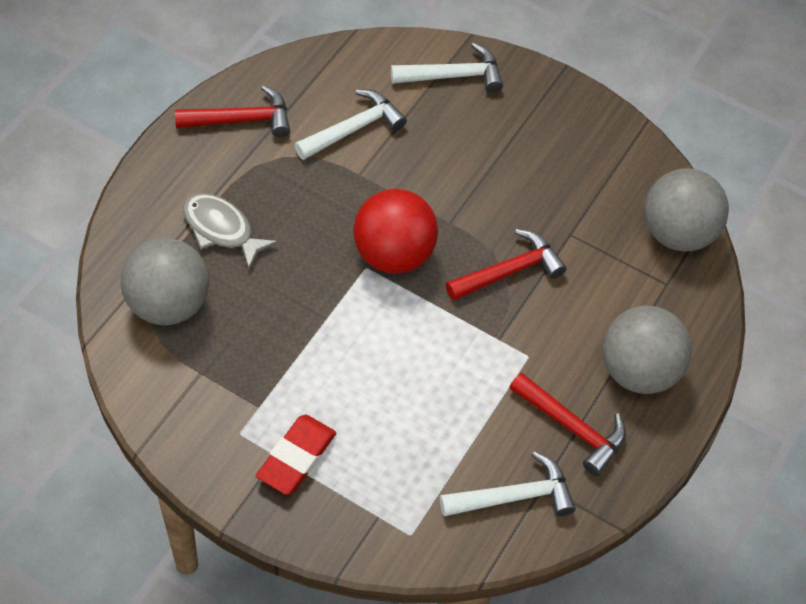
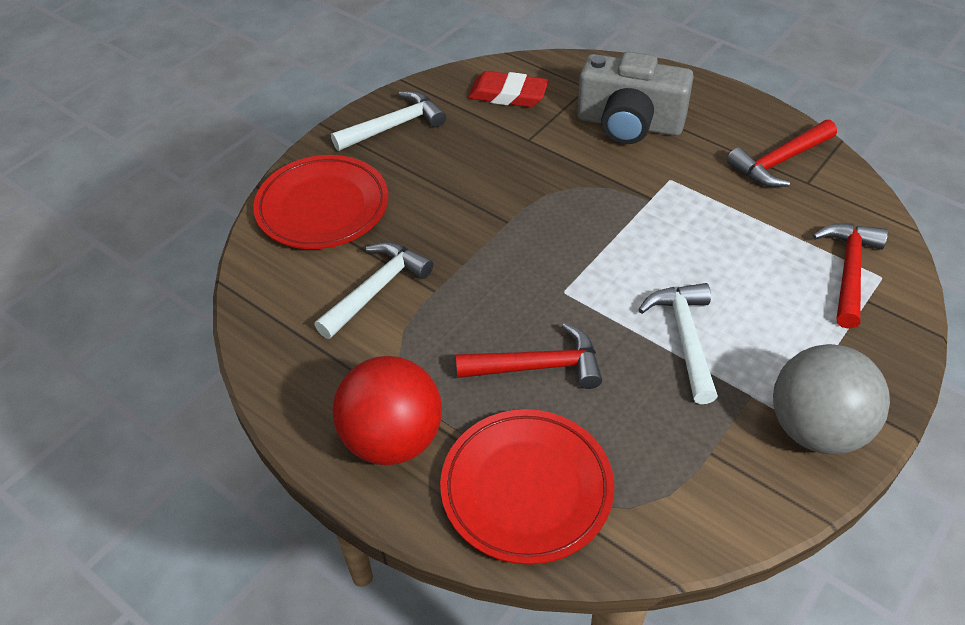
grey ball: 3 -> 1
grey camera: 0 -> 1
grey fish: 1 -> 0
red plate: 0 -> 2

